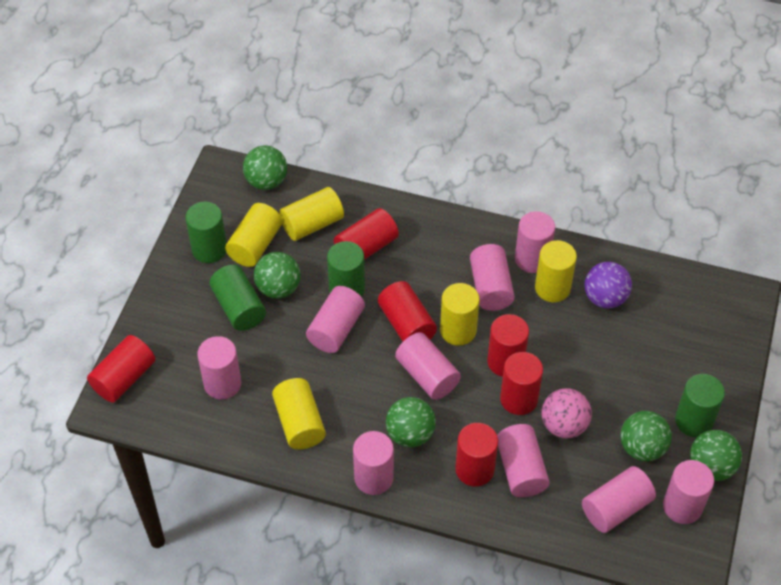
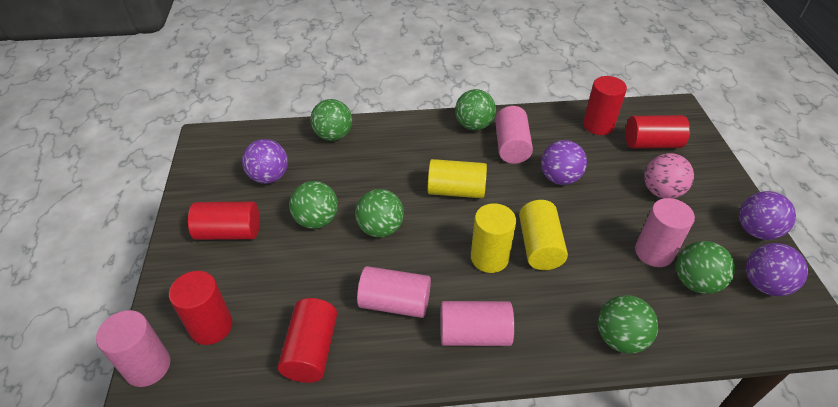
green ball: 5 -> 6
green cylinder: 4 -> 0
pink cylinder: 9 -> 5
purple ball: 1 -> 4
red cylinder: 6 -> 5
yellow cylinder: 5 -> 3

